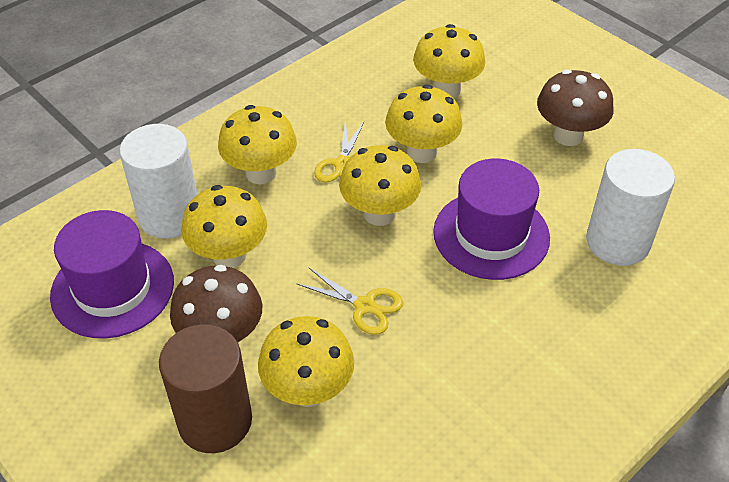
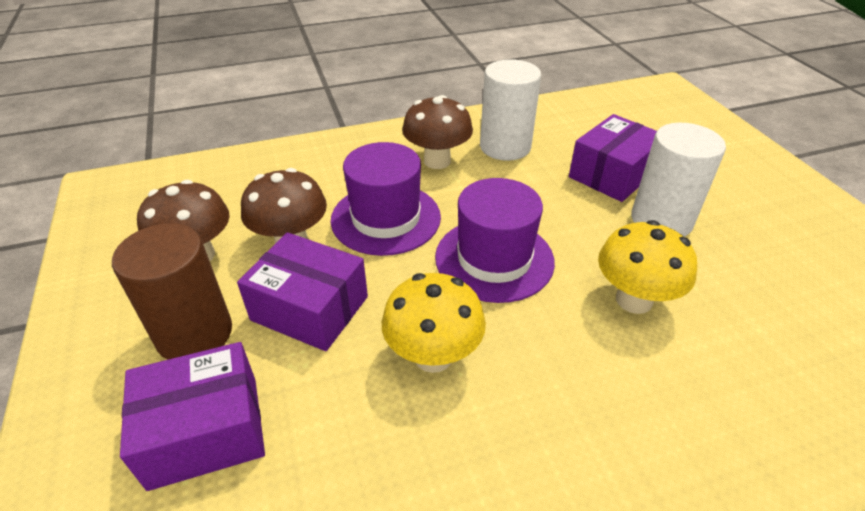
brown mushroom: 2 -> 3
purple box: 0 -> 3
yellow mushroom: 6 -> 2
yellow scissors: 2 -> 0

